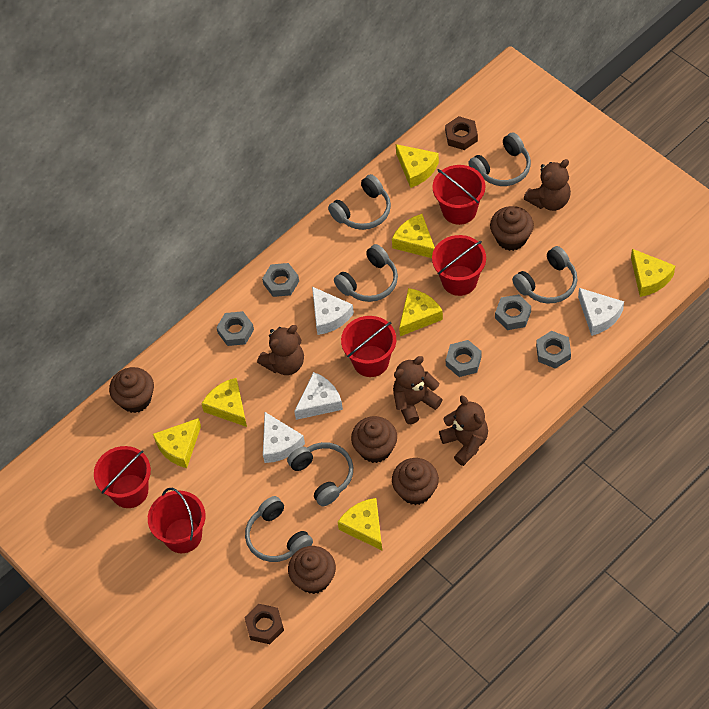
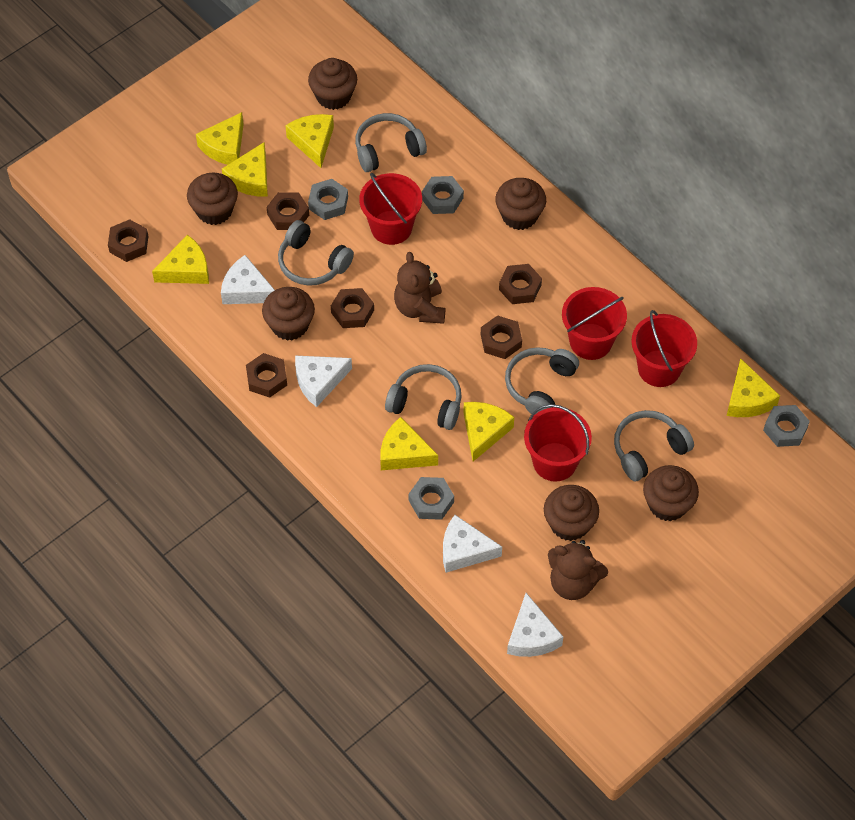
brown cupcake: 5 -> 6
brown nut: 2 -> 6
brown teddy bear: 4 -> 2
grey headphones: 6 -> 5
grey nut: 5 -> 4
red bucket: 5 -> 4

